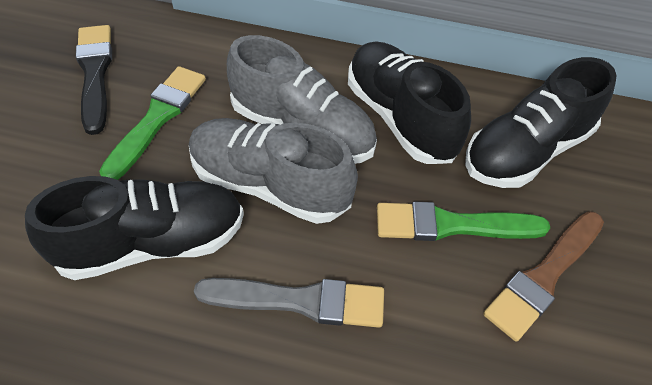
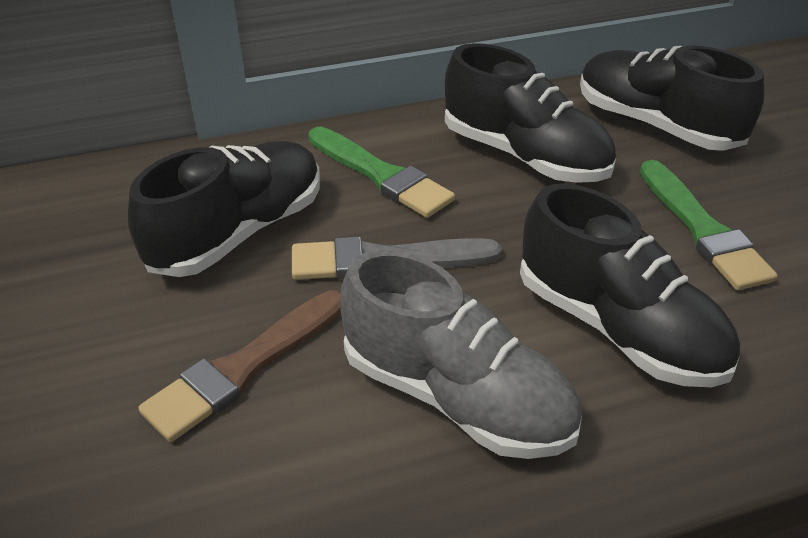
black brush: 1 -> 0
black shoe: 3 -> 4
grey shoe: 2 -> 1

